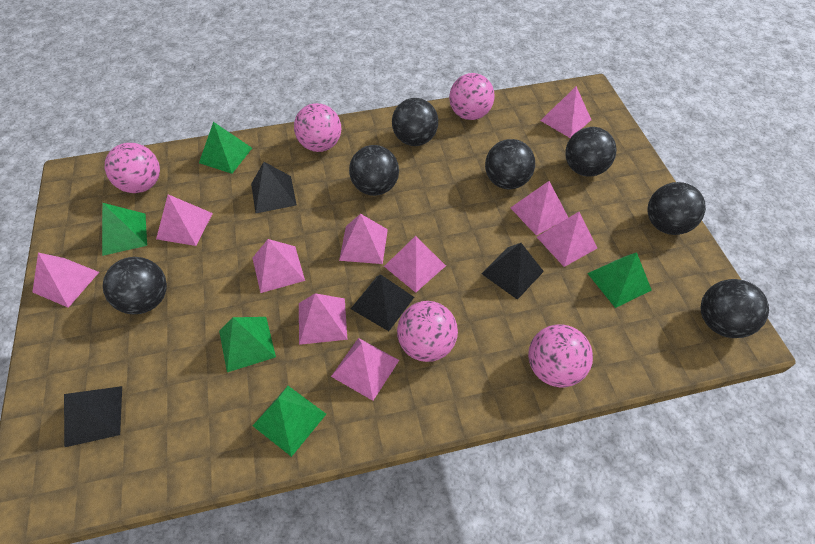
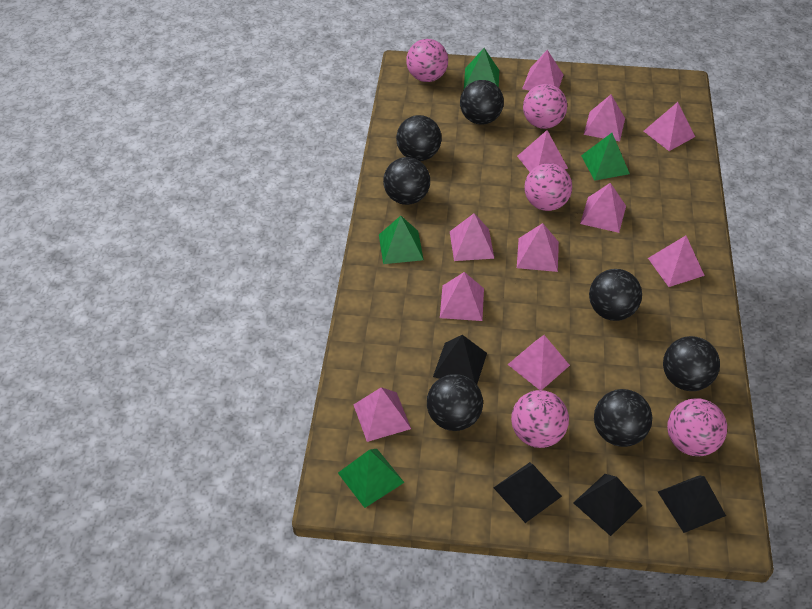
green pyramid: 5 -> 4
pink pyramid: 10 -> 11

